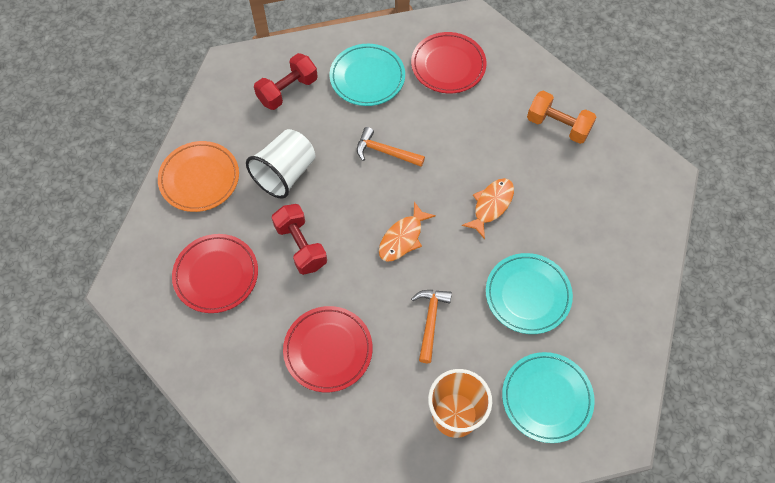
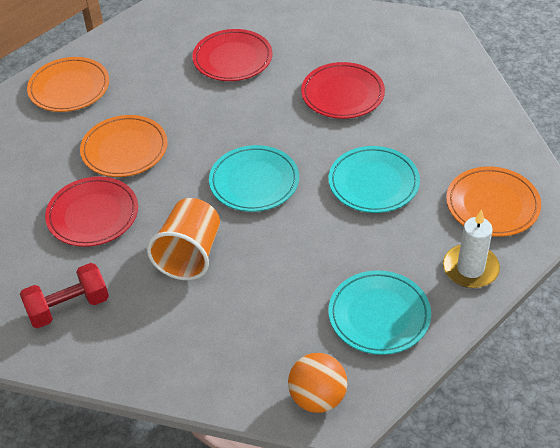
orange ball: 0 -> 1
orange dumbbell: 1 -> 0
orange fish: 2 -> 0
orange hammer: 2 -> 0
orange plate: 1 -> 3
red dumbbell: 2 -> 1
white candle: 0 -> 1
white cup: 1 -> 0

